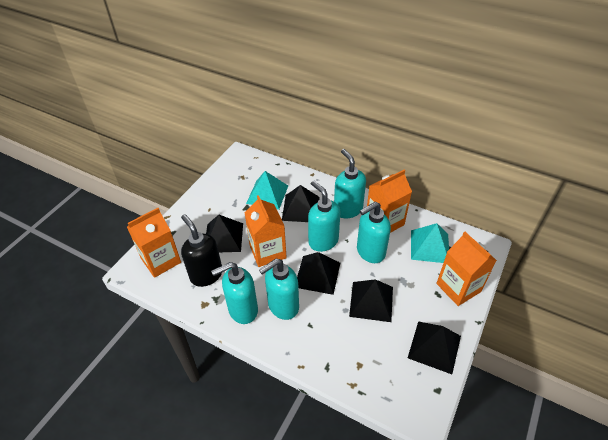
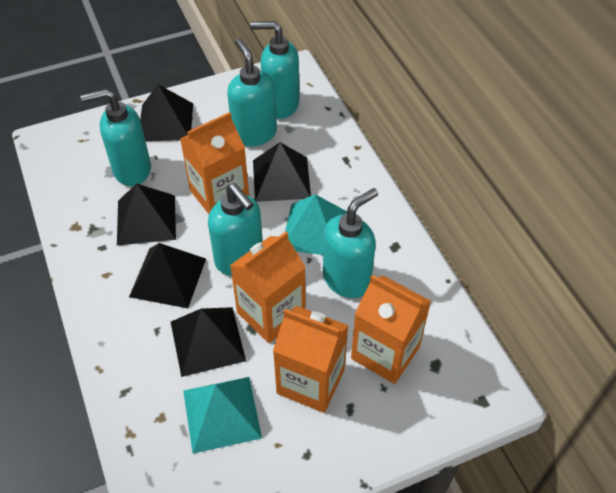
black soap dispenser: 1 -> 0

